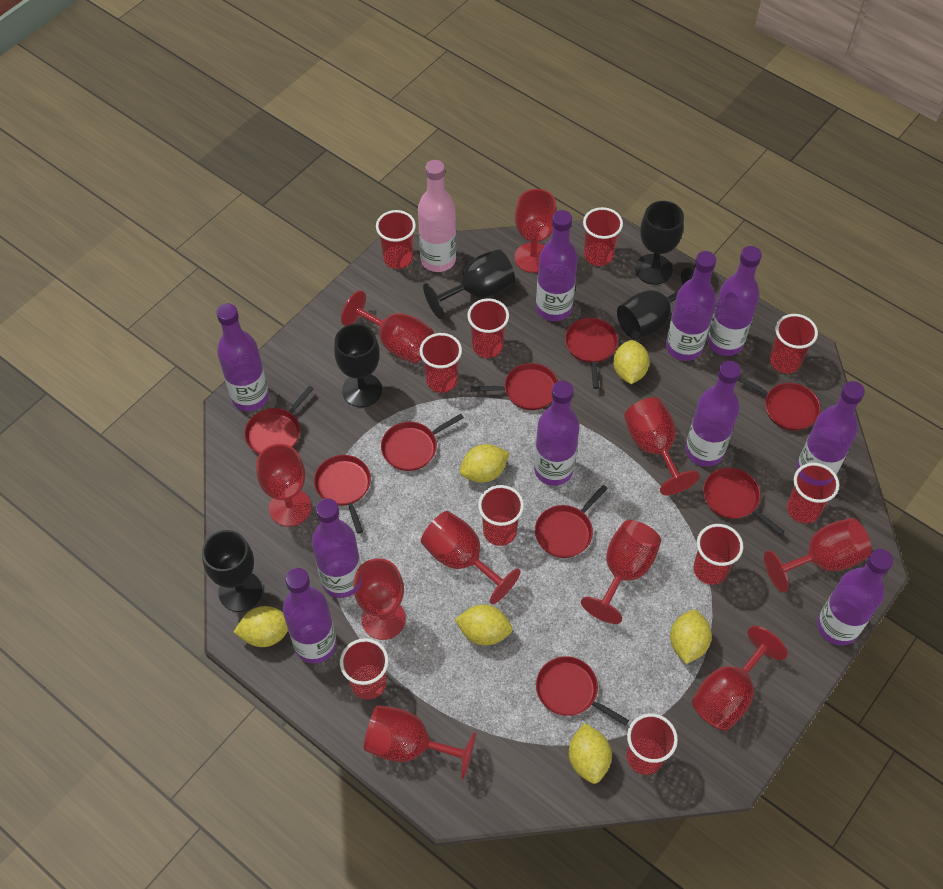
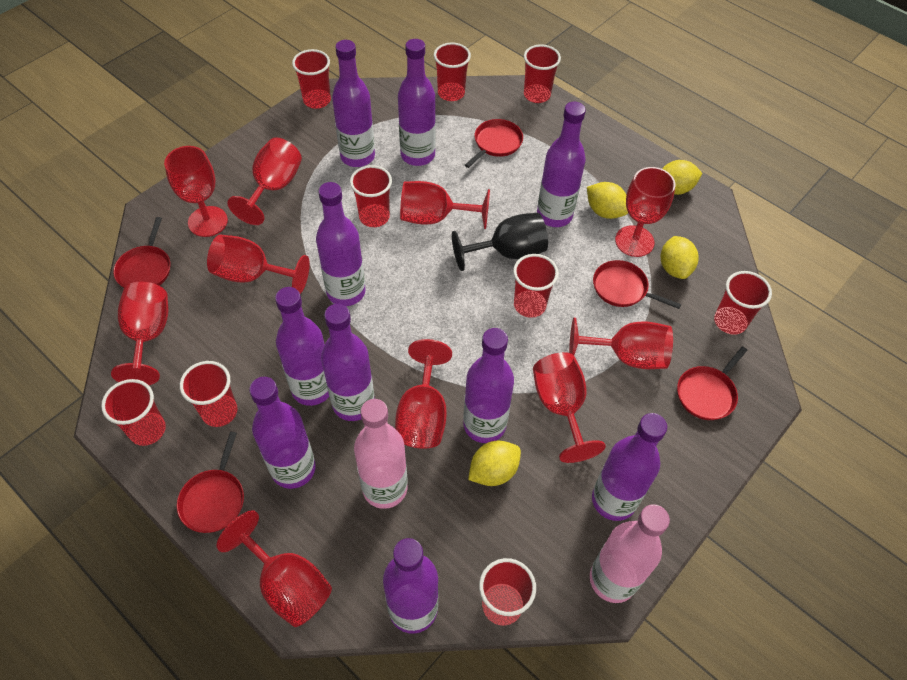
black goblet: 5 -> 1
pink bottle: 1 -> 2
red cup: 10 -> 9
red pan: 9 -> 5
yellow lemon: 6 -> 4

